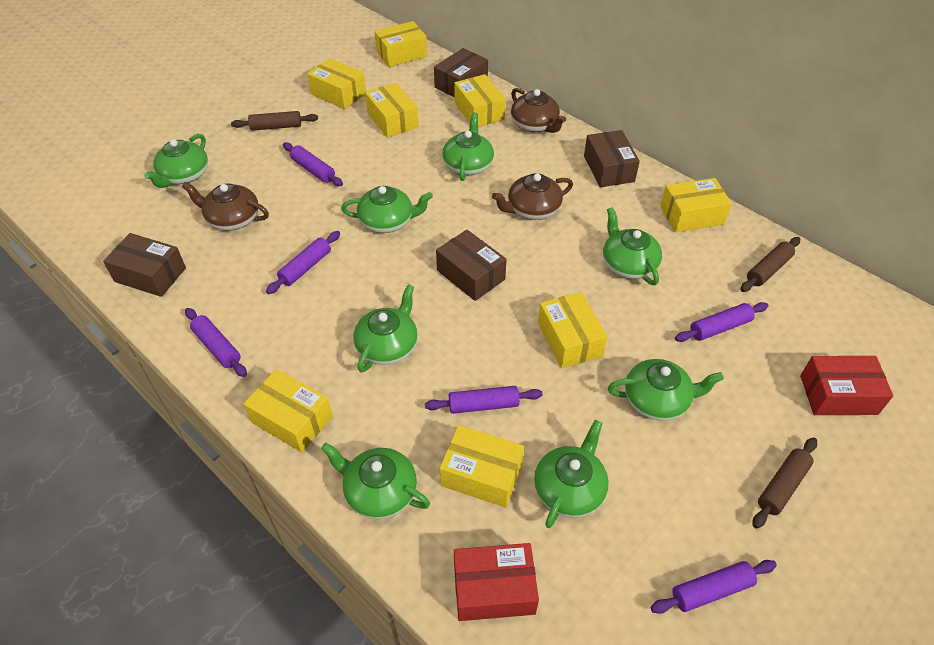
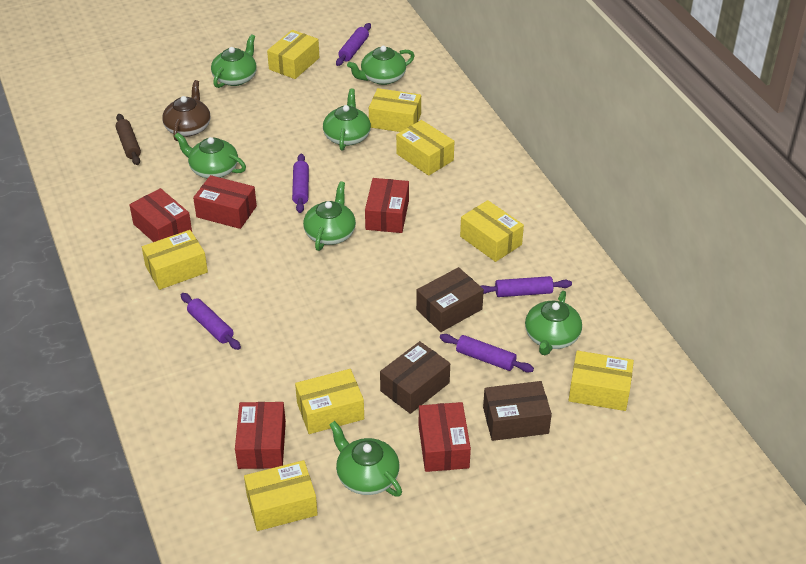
brown box: 4 -> 3
brown rolling pin: 3 -> 1
brown teapot: 3 -> 1
green teapot: 8 -> 7
purple rolling pin: 6 -> 5
red box: 2 -> 5

